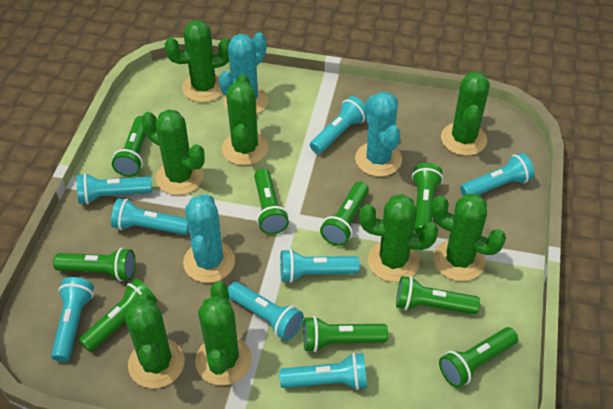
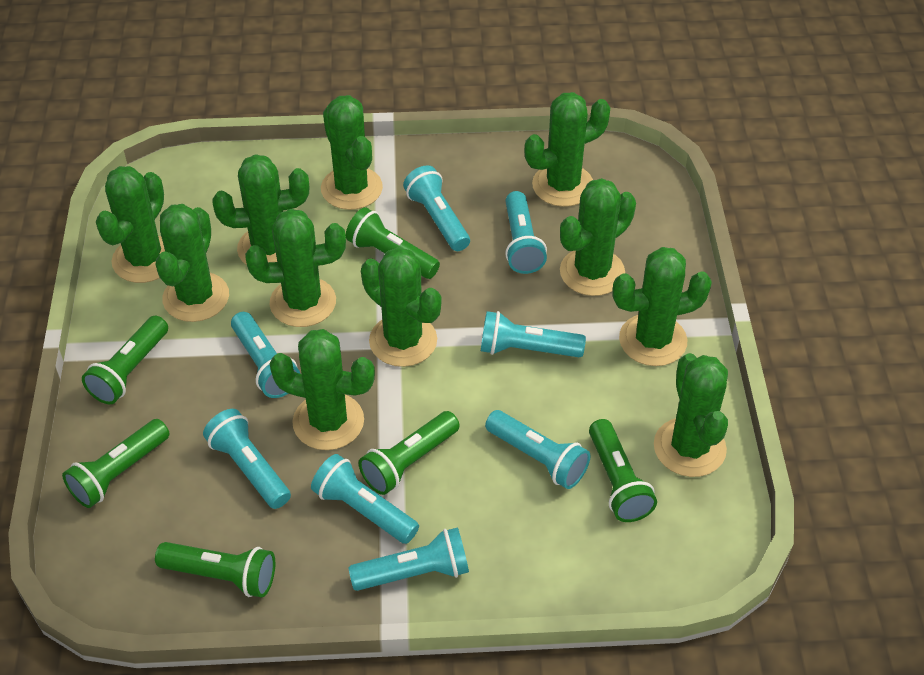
green cactus: 8 -> 11
green flashlight: 9 -> 6
turquoise cactus: 3 -> 0

